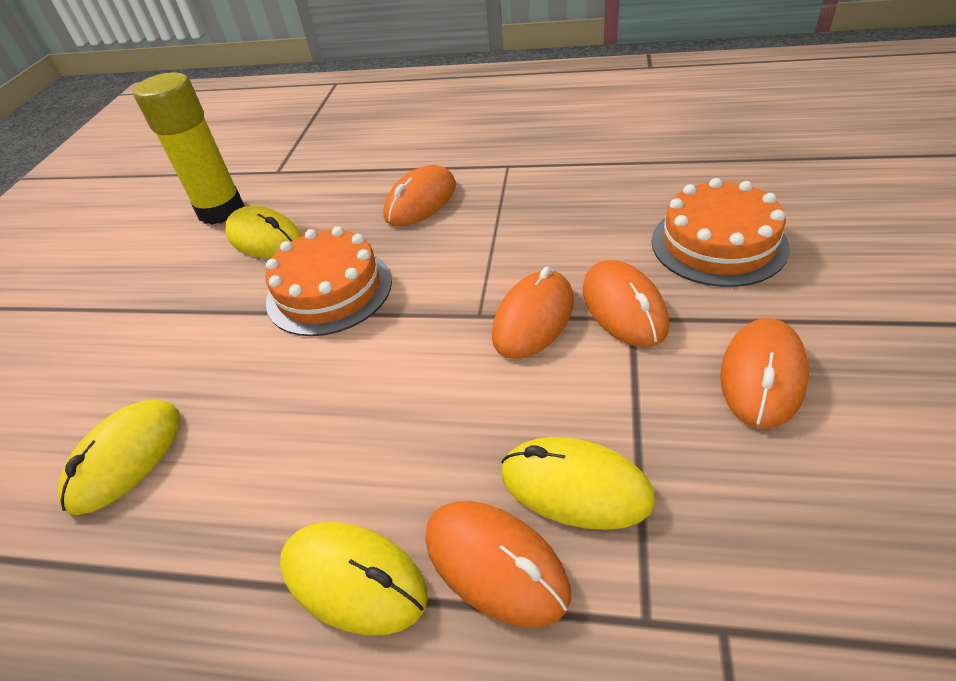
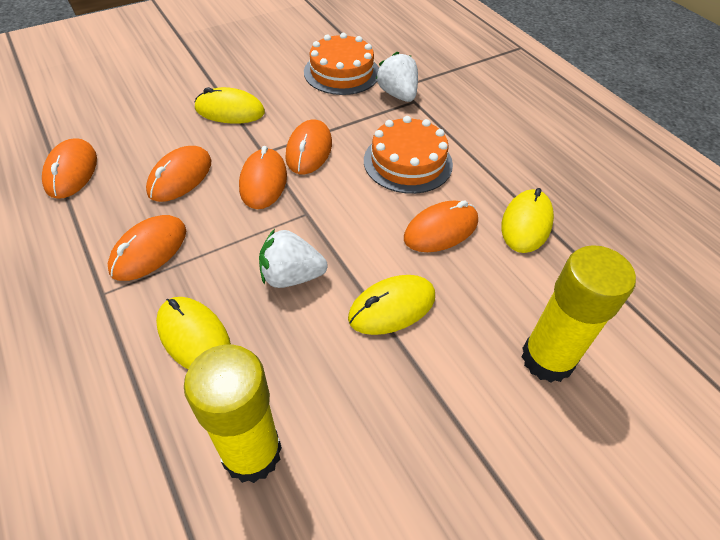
orange mouse: 5 -> 6
white strawberry: 0 -> 2
yellow glue stick: 1 -> 2

